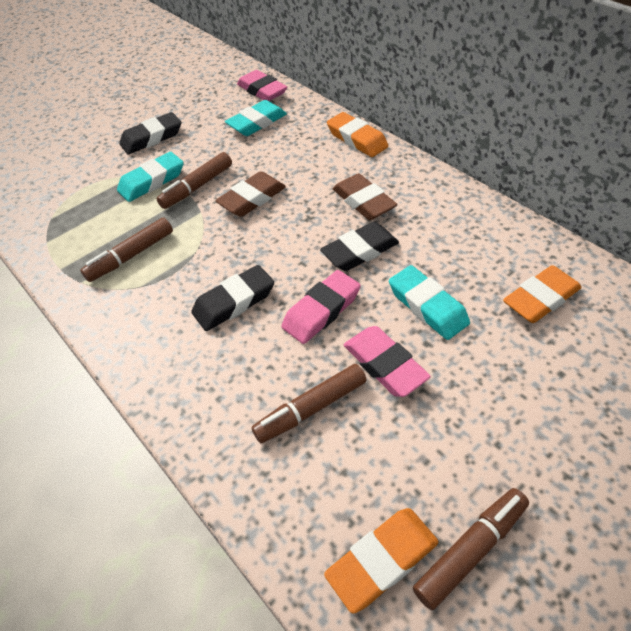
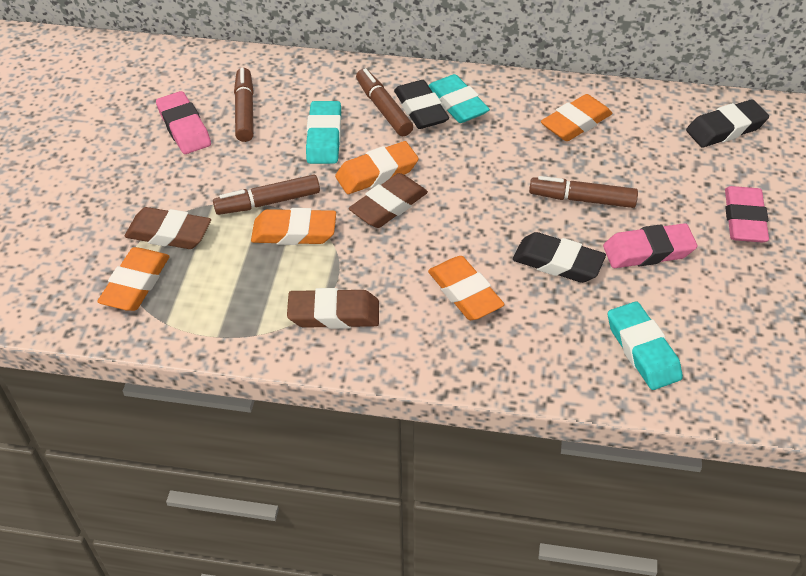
brown eraser: 2 -> 3
orange eraser: 3 -> 5

